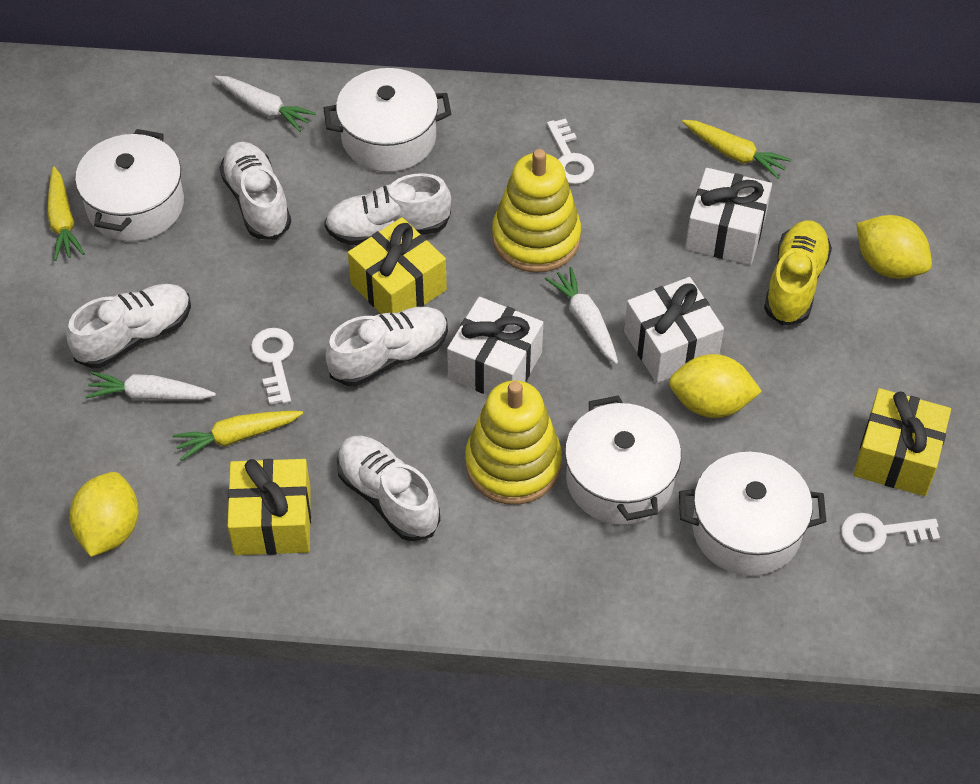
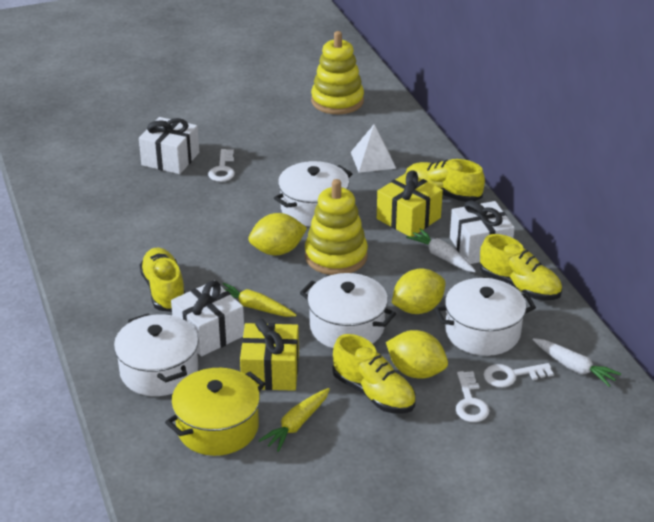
white carrot: 3 -> 2
white pyramid: 0 -> 1
white shoe: 5 -> 0
yellow carrot: 3 -> 2
yellow gift: 3 -> 2
yellow pot: 0 -> 1
yellow shoe: 1 -> 4

